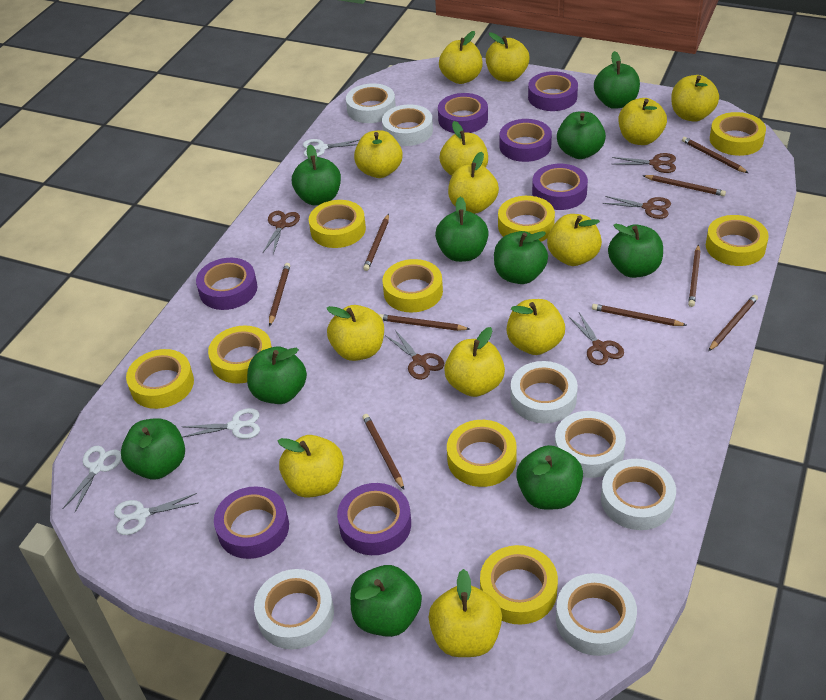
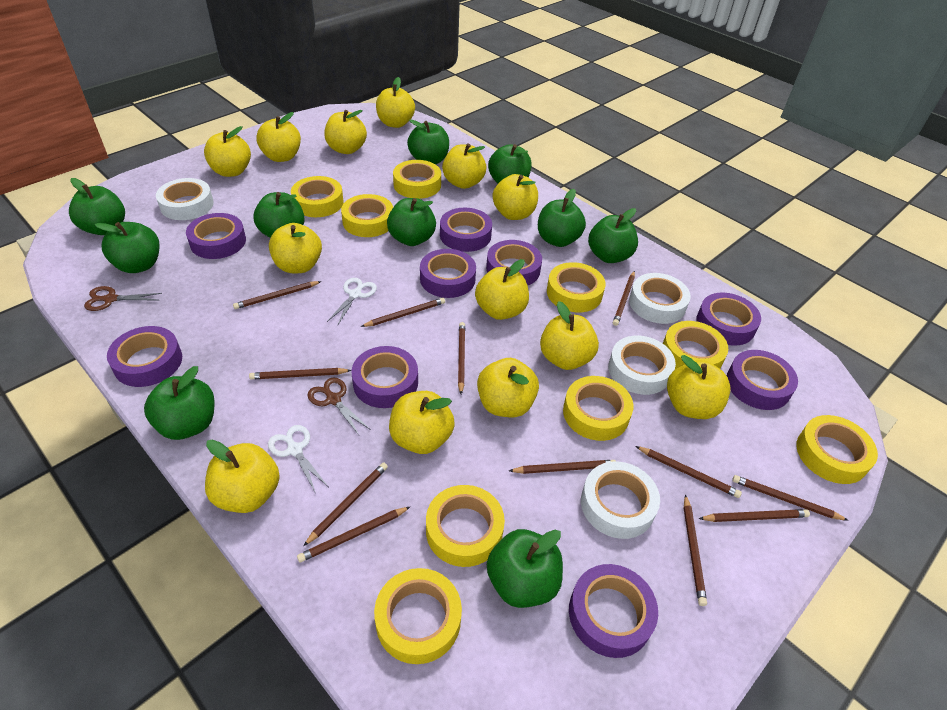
brown pencil: 9 -> 12
brown scissors: 5 -> 2
purple tape: 7 -> 9
white scissors: 4 -> 2
white tape: 7 -> 4

